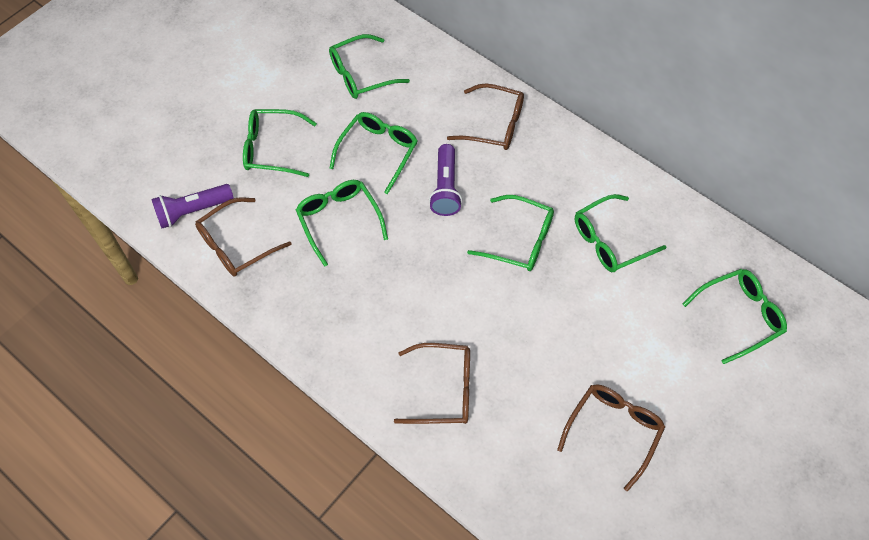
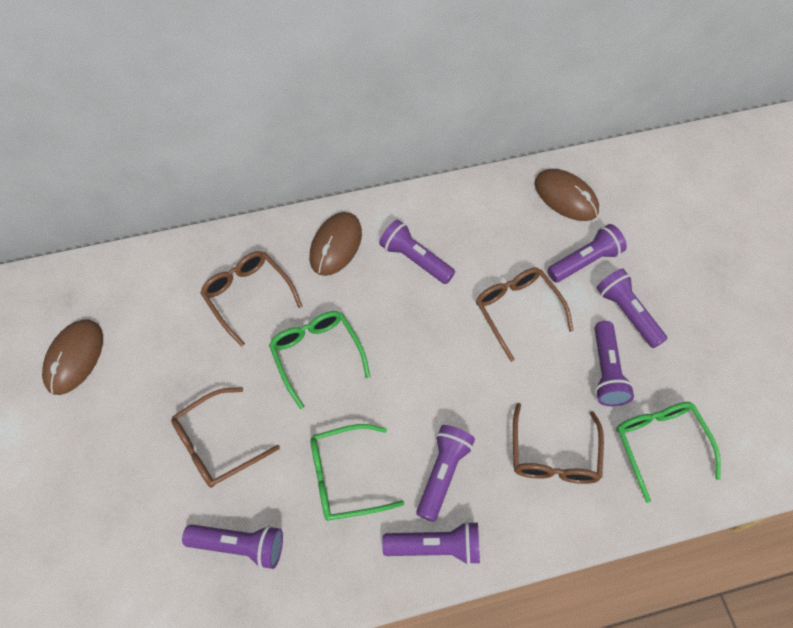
brown mouse: 0 -> 3
green glasses: 7 -> 3
purple flashlight: 2 -> 7

